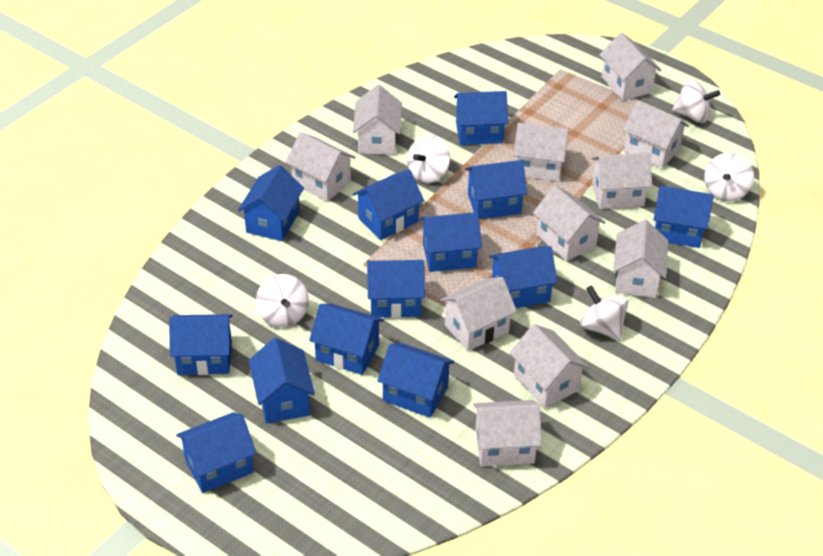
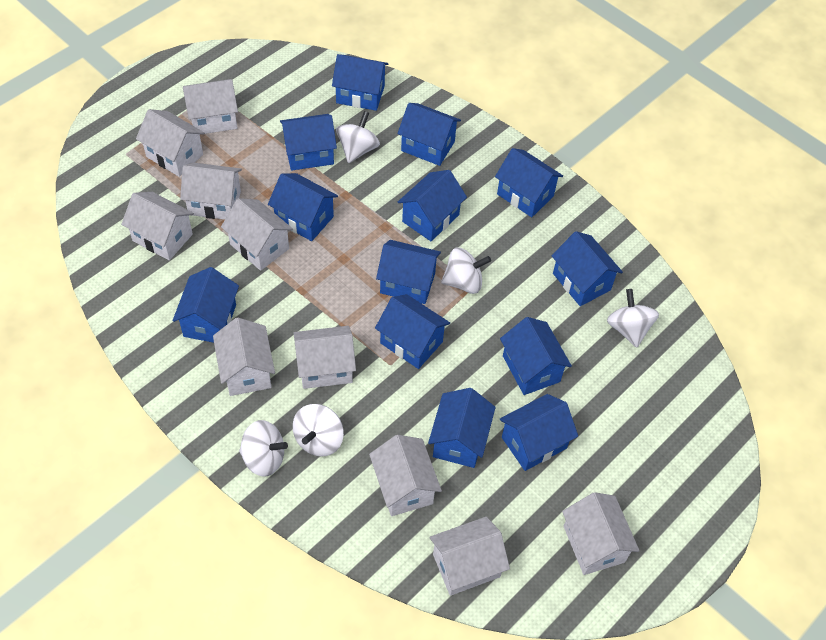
white house: 11 -> 10

